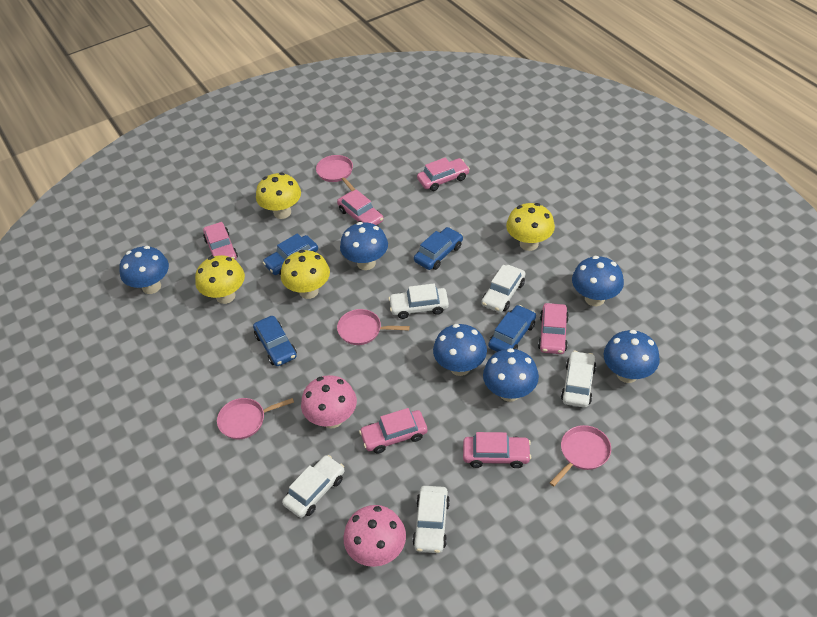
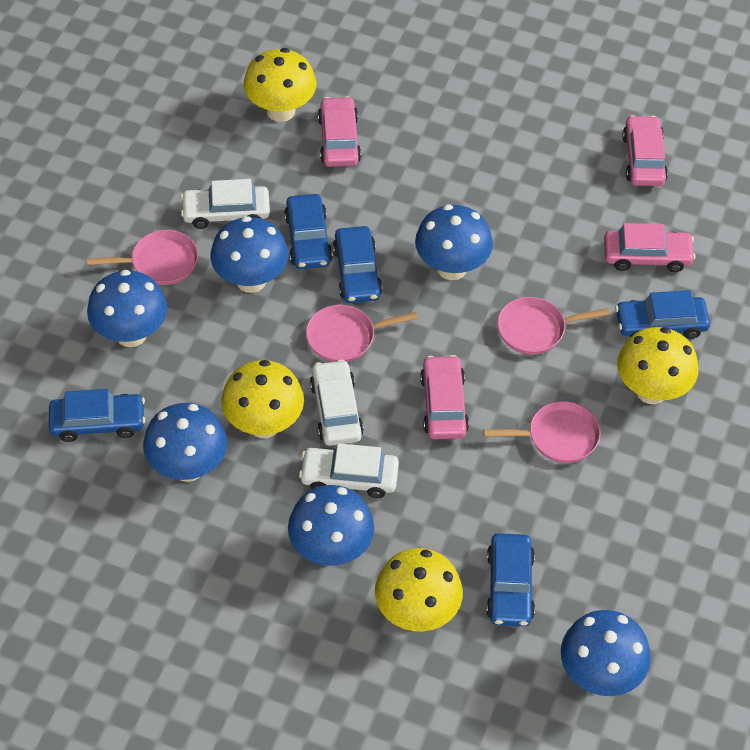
blue car: 4 -> 5
pink car: 6 -> 4
pink mushroom: 2 -> 0
white car: 5 -> 3

